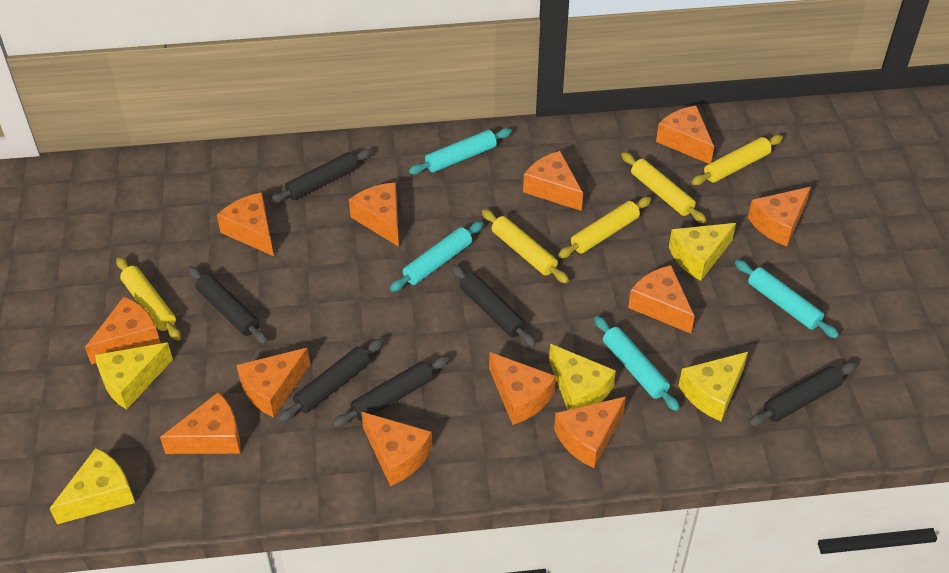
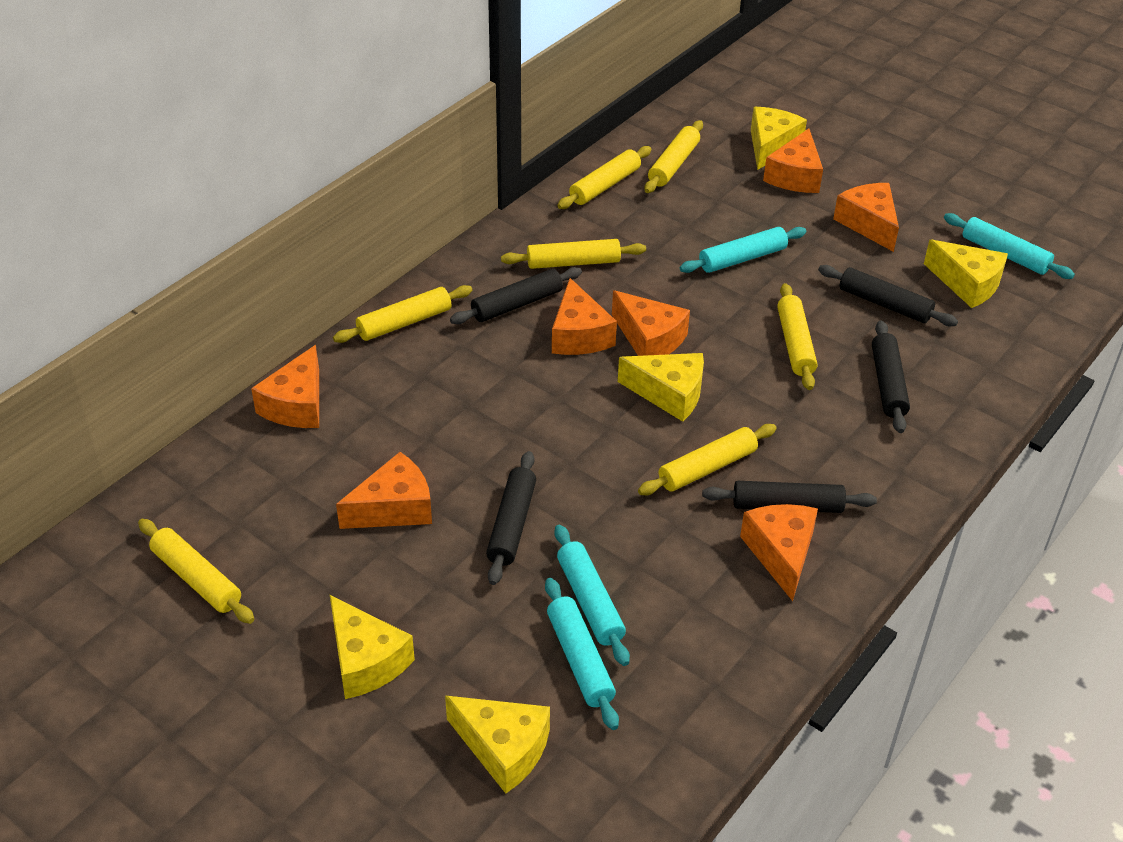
black rolling pin: 6 -> 5
orange cheese: 12 -> 7
yellow rolling pin: 5 -> 7

